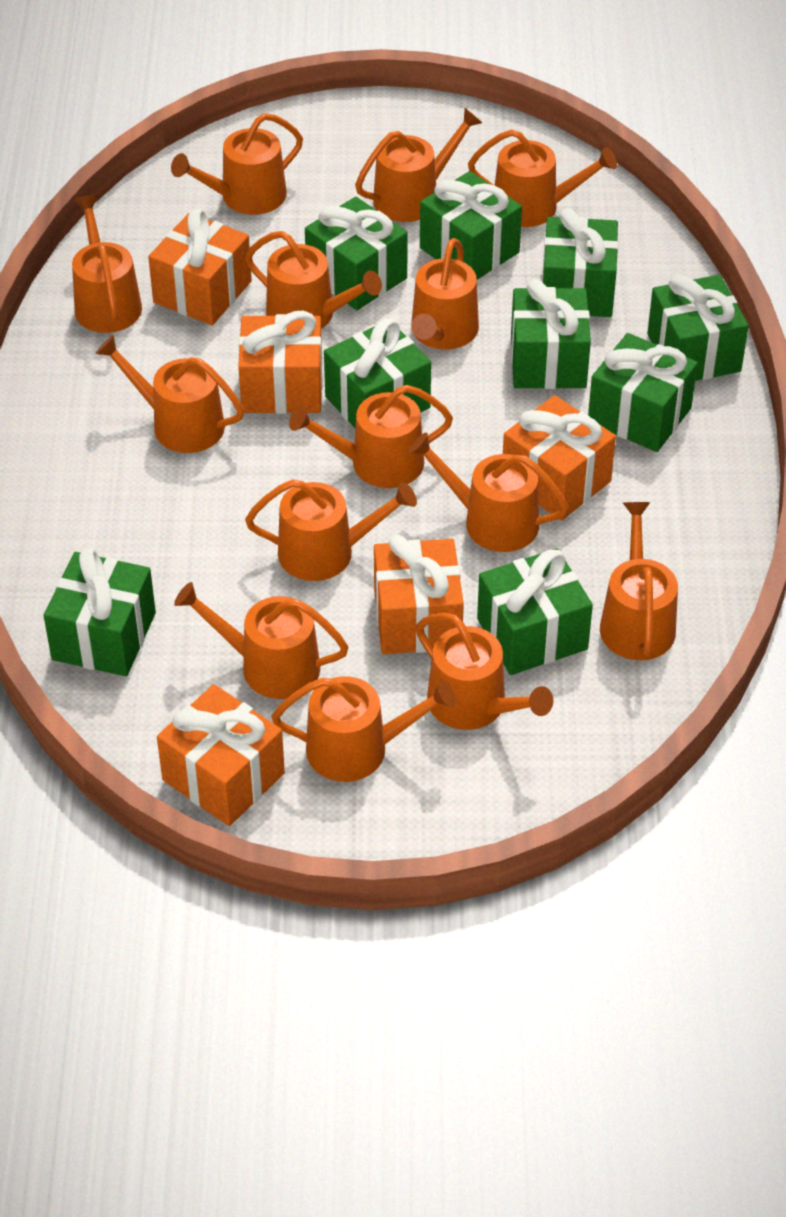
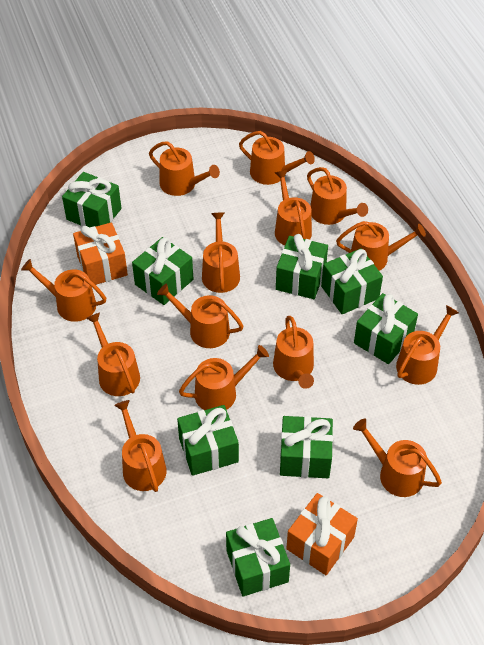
green gift: 9 -> 8
orange gift: 5 -> 2

